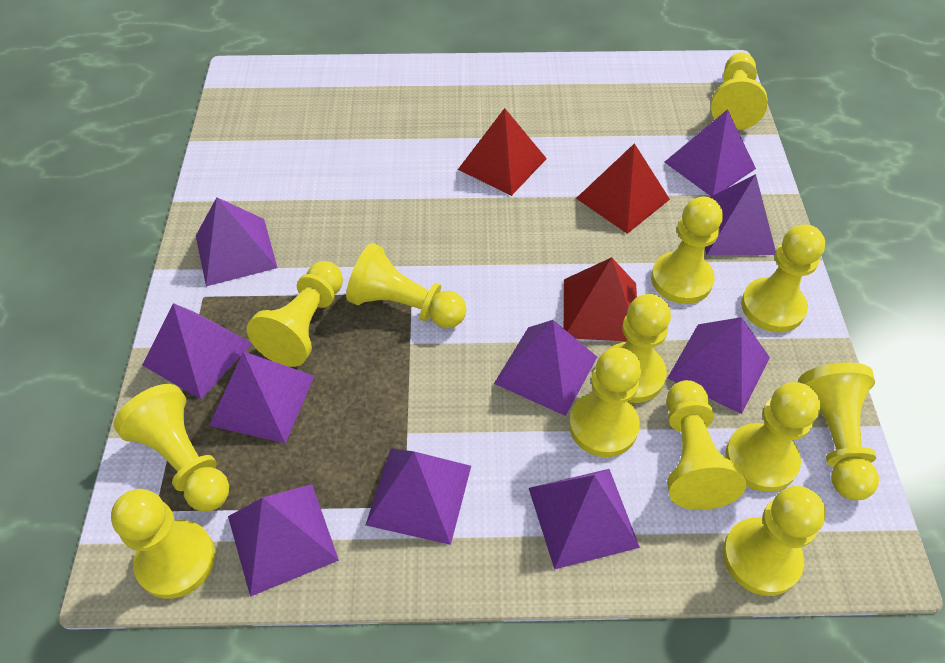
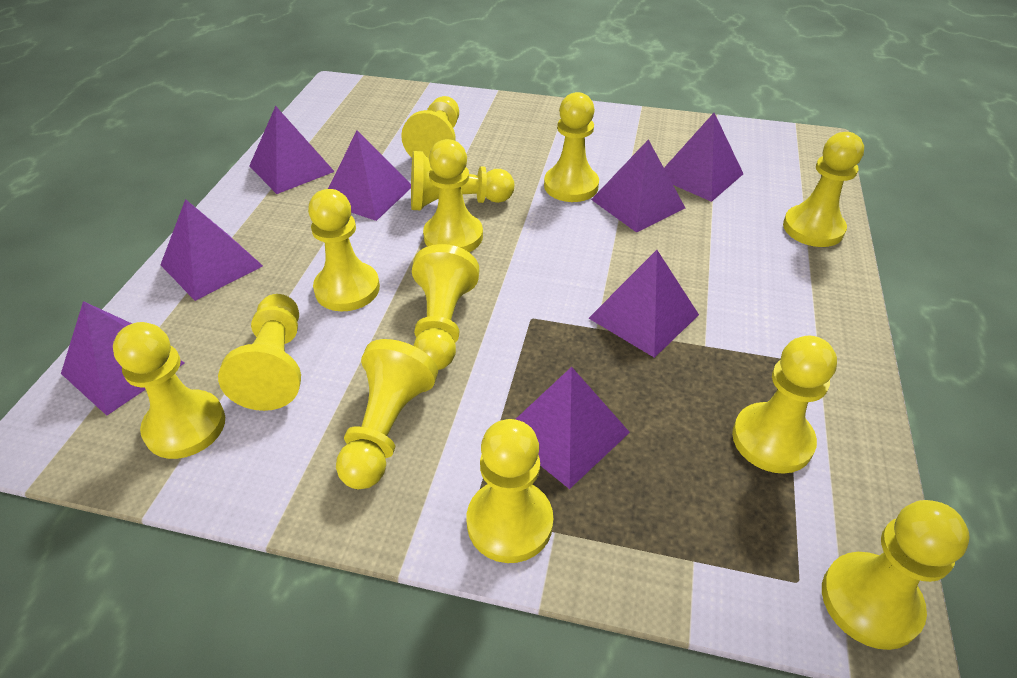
purple pyramid: 10 -> 8
red pyramid: 3 -> 0

